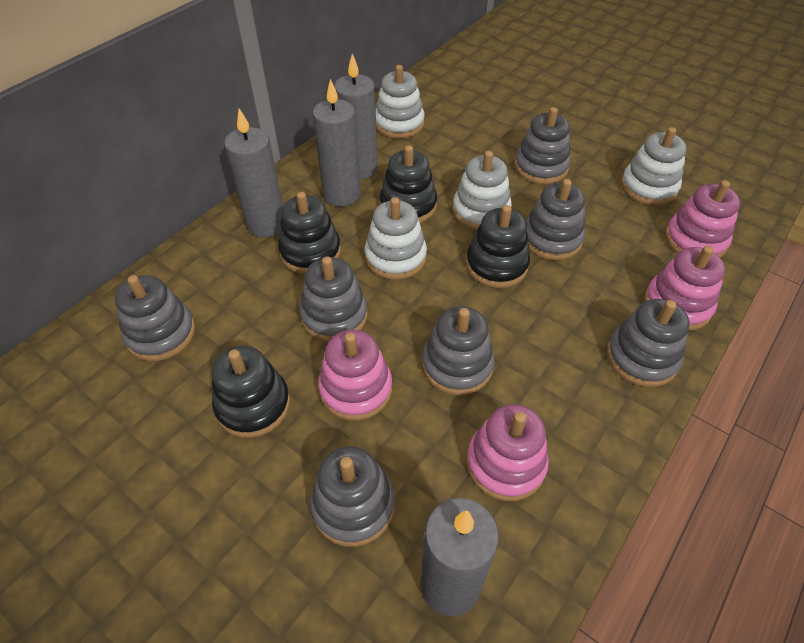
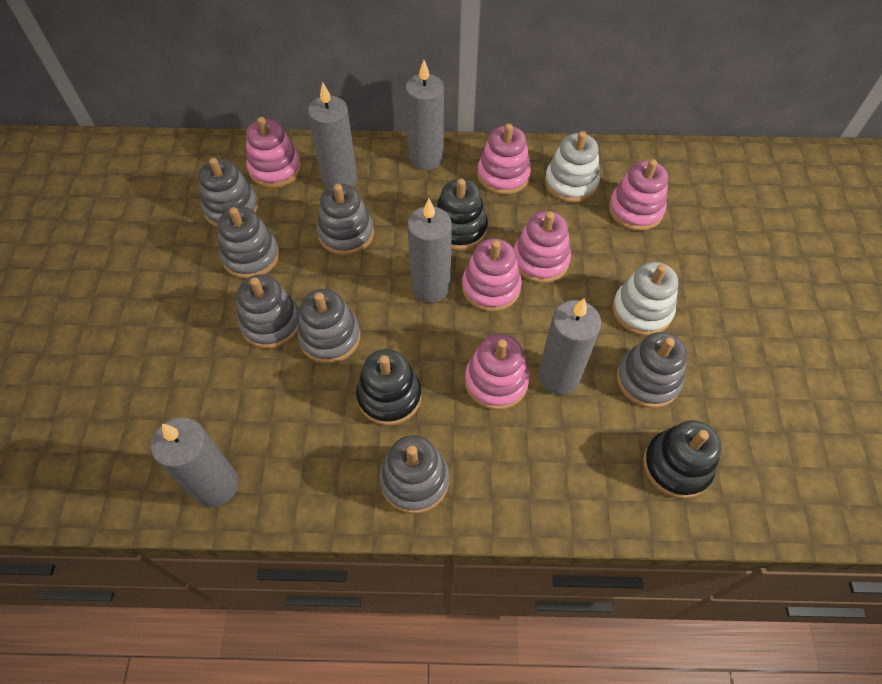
black stacking toy: 4 -> 3
grey candle: 4 -> 5
pink stacking toy: 4 -> 6
white stacking toy: 4 -> 2

